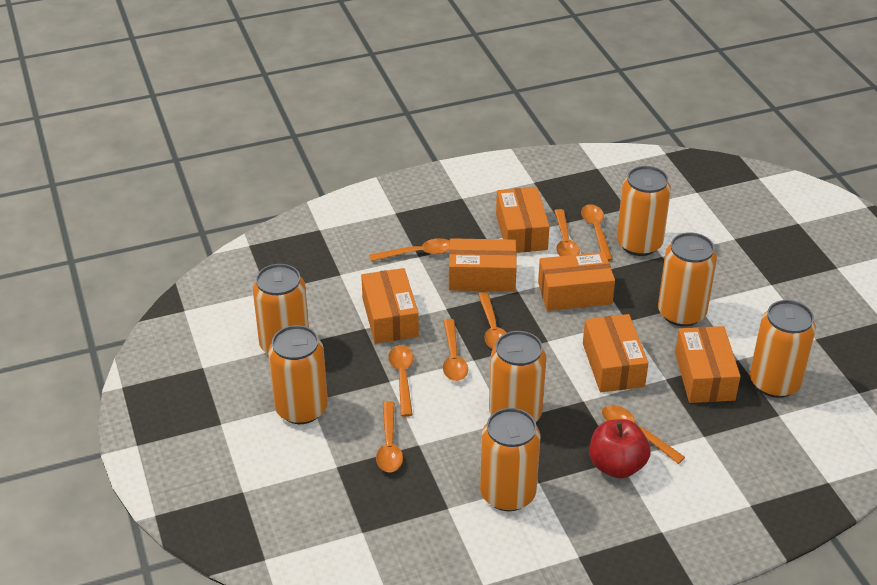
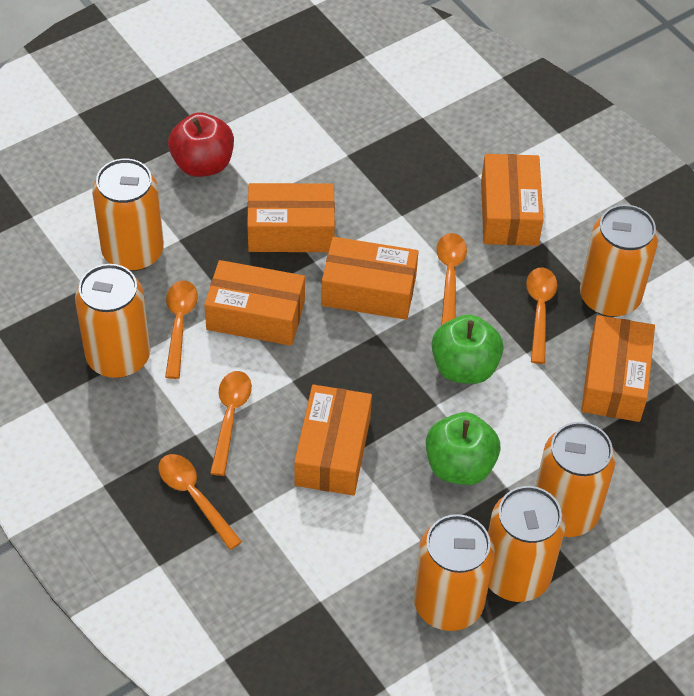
green apple: 0 -> 2
orange can: 7 -> 6
orange spoon: 8 -> 5

